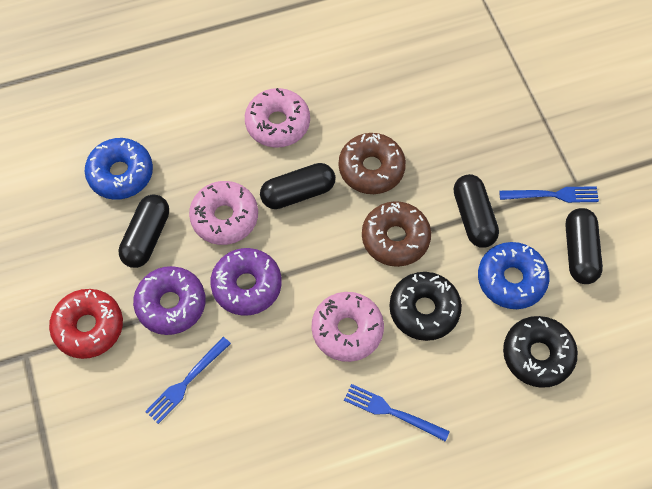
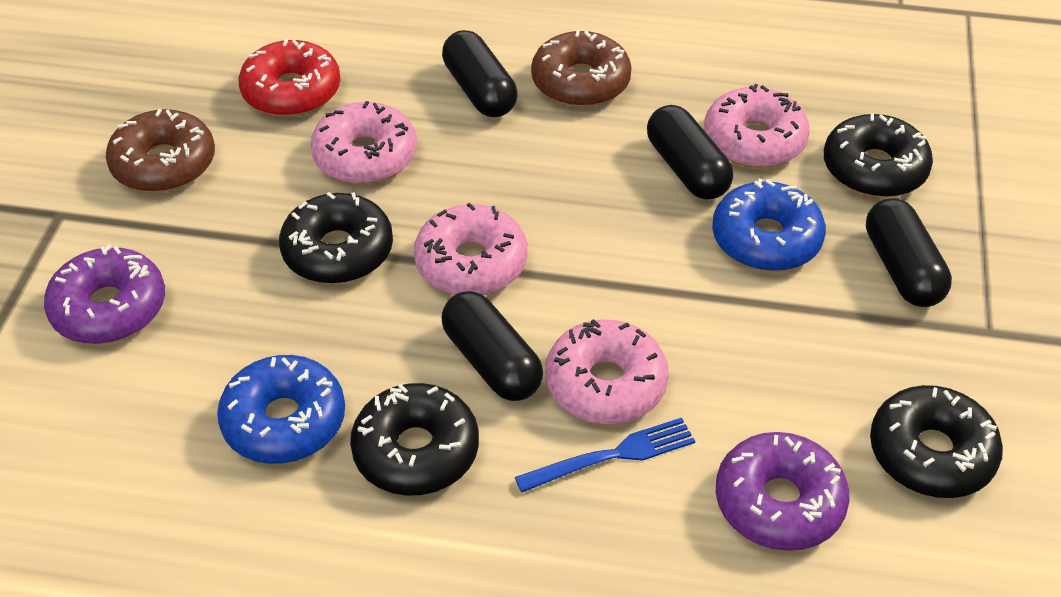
black donut: 2 -> 4
blue fork: 3 -> 1
pink donut: 3 -> 4

